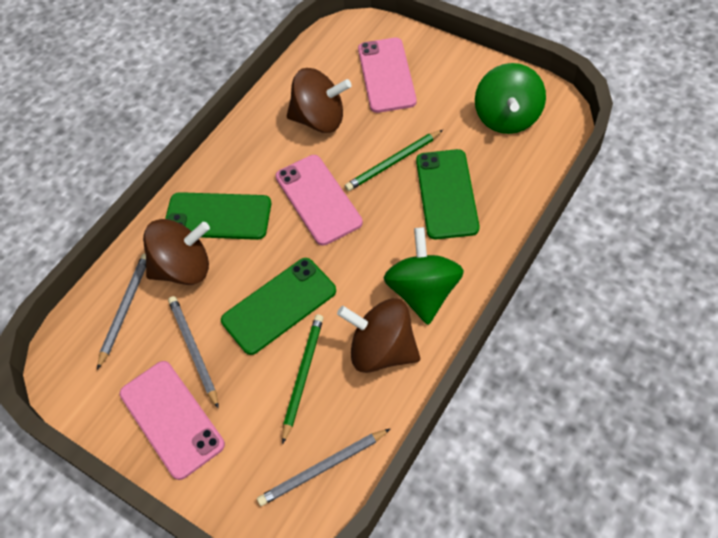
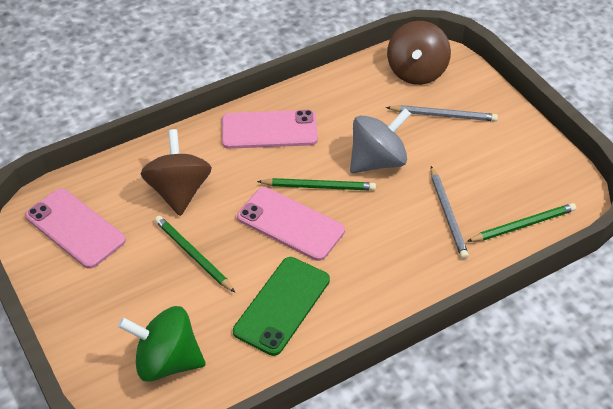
brown spinning top: 3 -> 2
green pencil: 2 -> 3
green phone: 3 -> 1
green spinning top: 2 -> 1
grey pencil: 3 -> 2
grey spinning top: 0 -> 1

